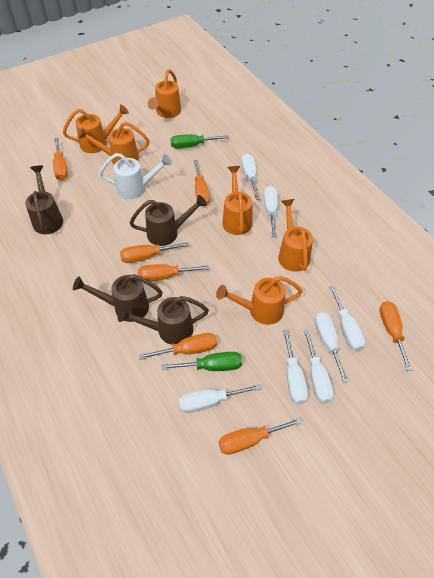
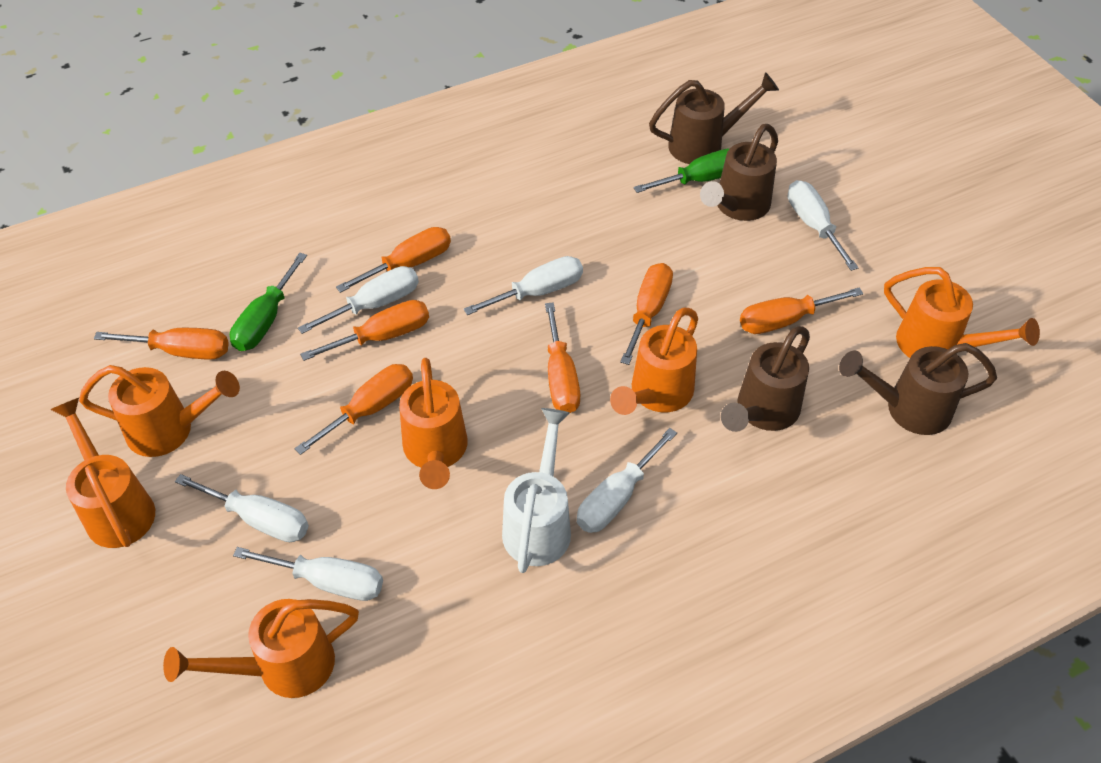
white screwdriver: 7 -> 6

